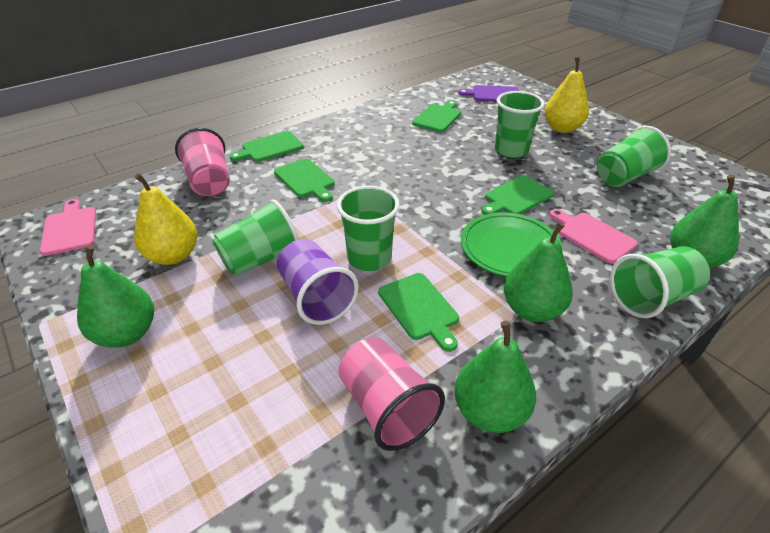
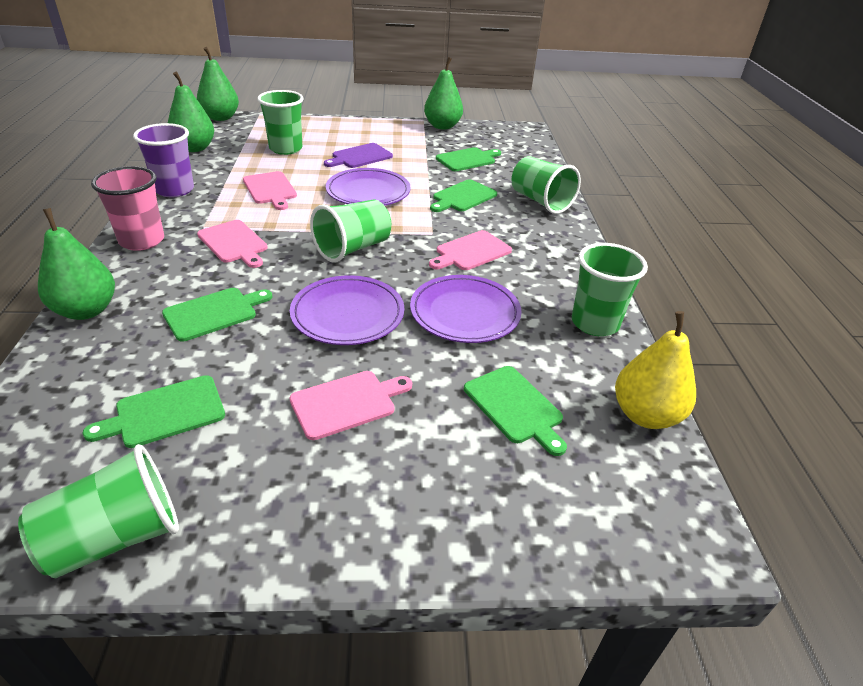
green plate: 1 -> 0
pink cup: 2 -> 1
pink cutting board: 2 -> 4
purple plate: 0 -> 3
yellow pear: 2 -> 1

